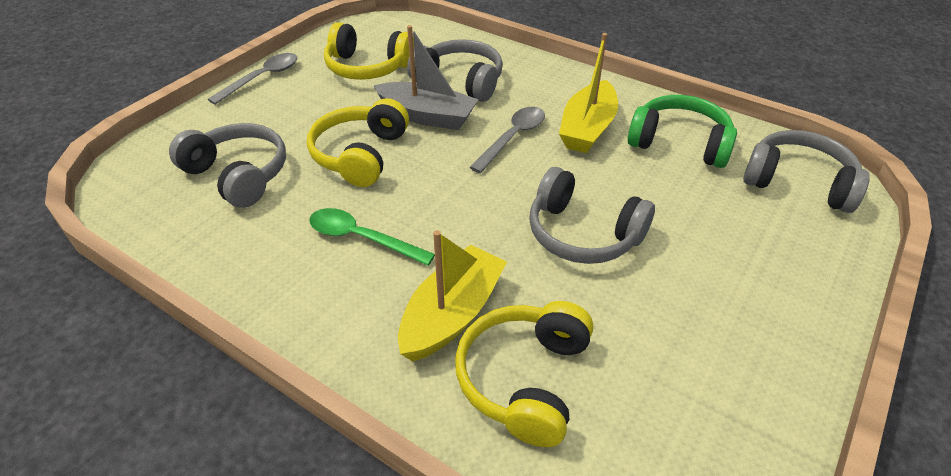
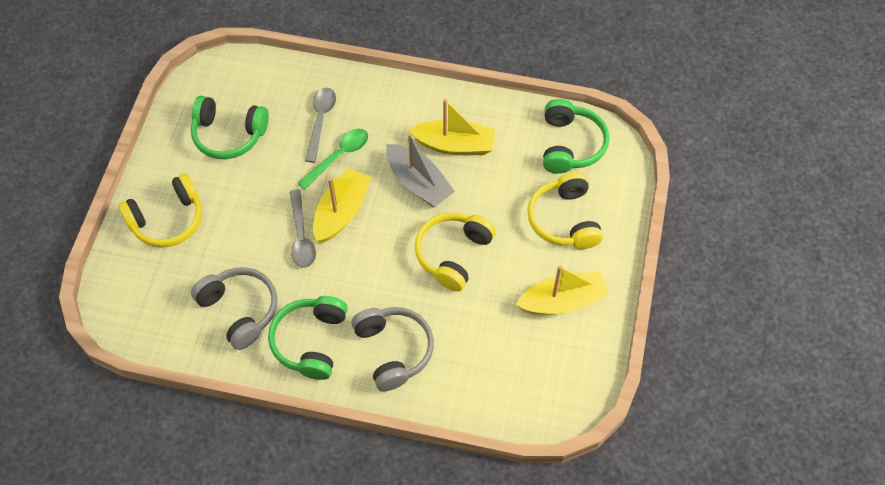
green headphones: 1 -> 3
grey headphones: 4 -> 2
yellow boat: 2 -> 3

